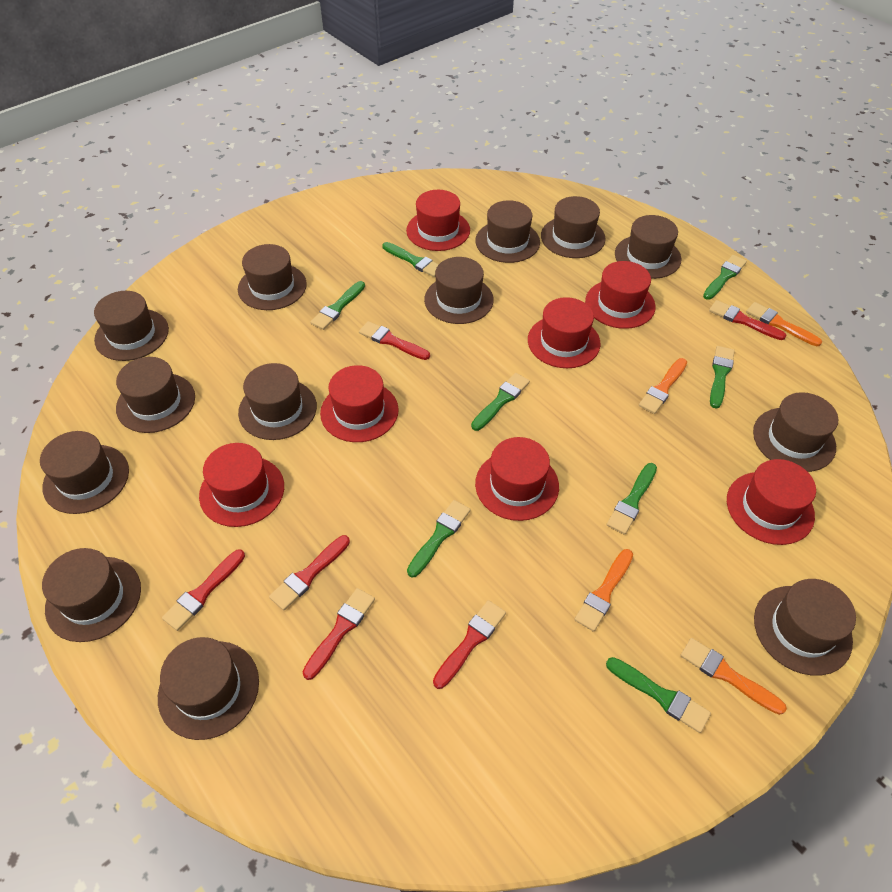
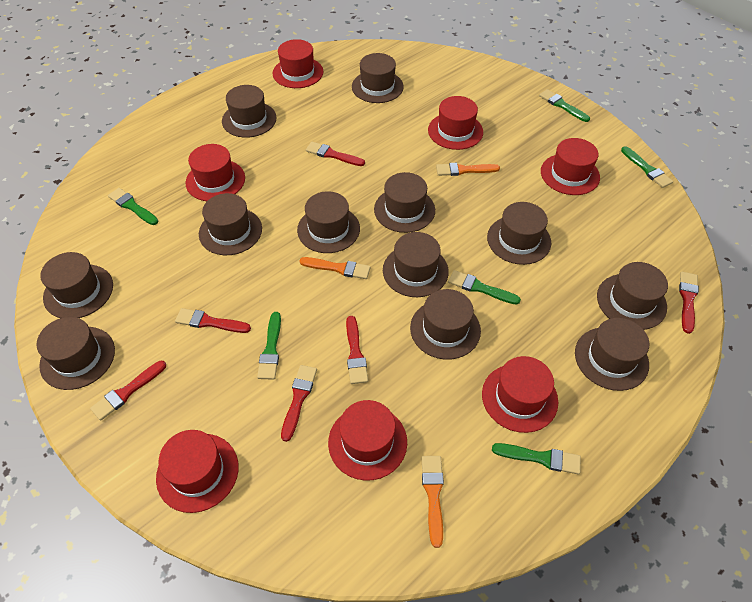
brown hat: 13 -> 12
green brush: 8 -> 6
orange brush: 4 -> 3

